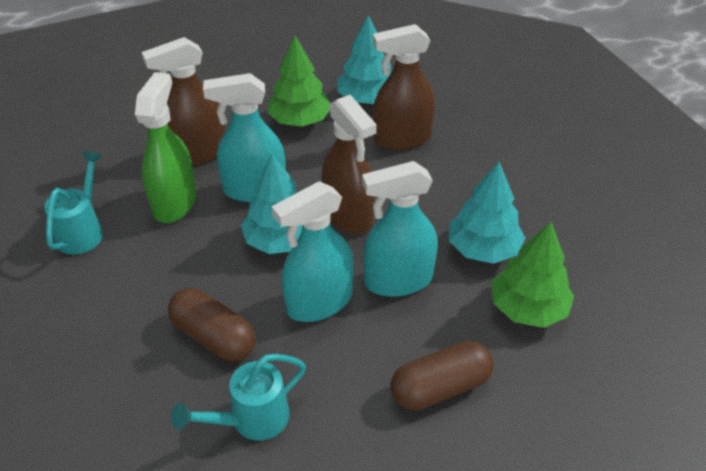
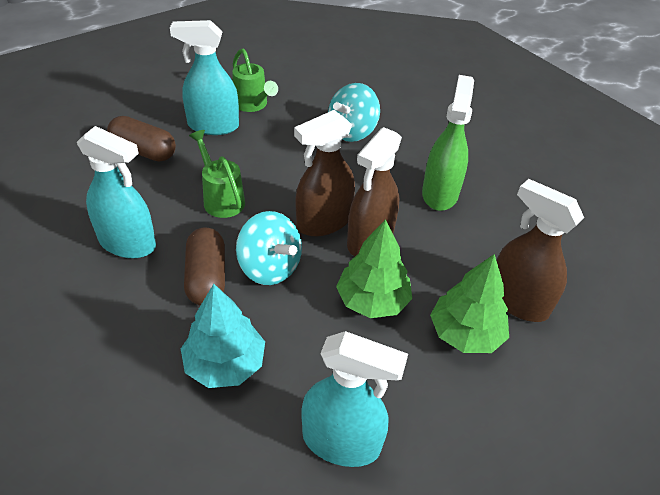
green watering can: 0 -> 2
turquoise spinning top: 0 -> 2
turquoise tree: 3 -> 1
turquoise watering can: 2 -> 0

